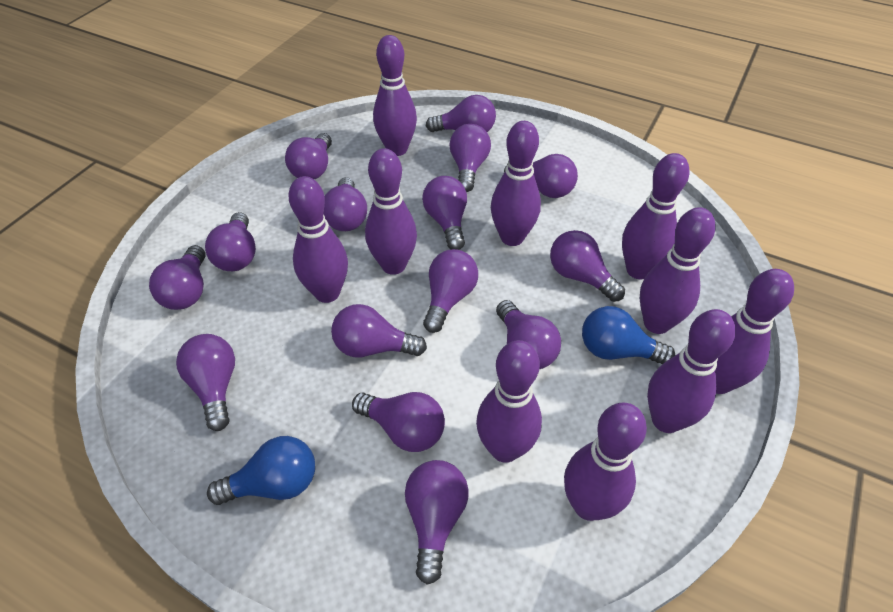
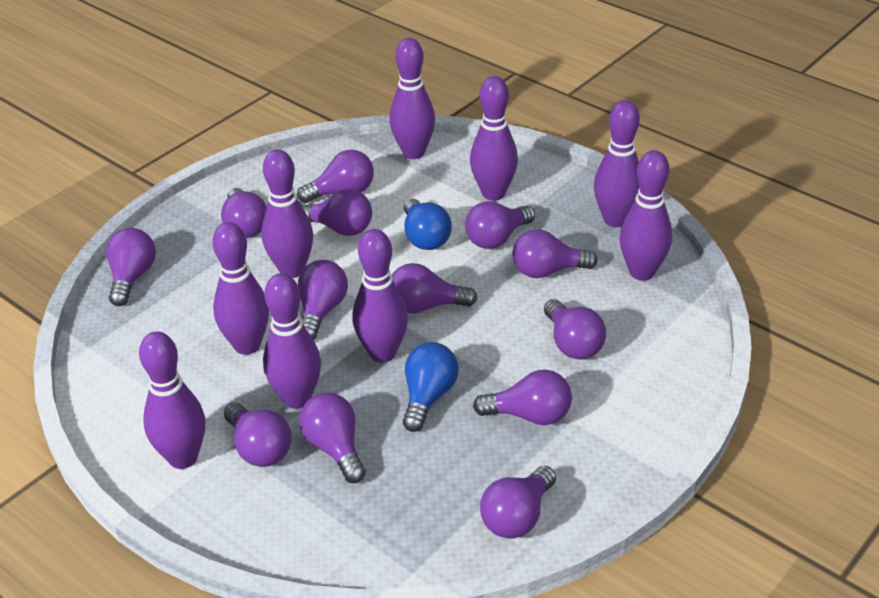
purple bowling pin: 10 -> 9
purple light bulb: 15 -> 13

